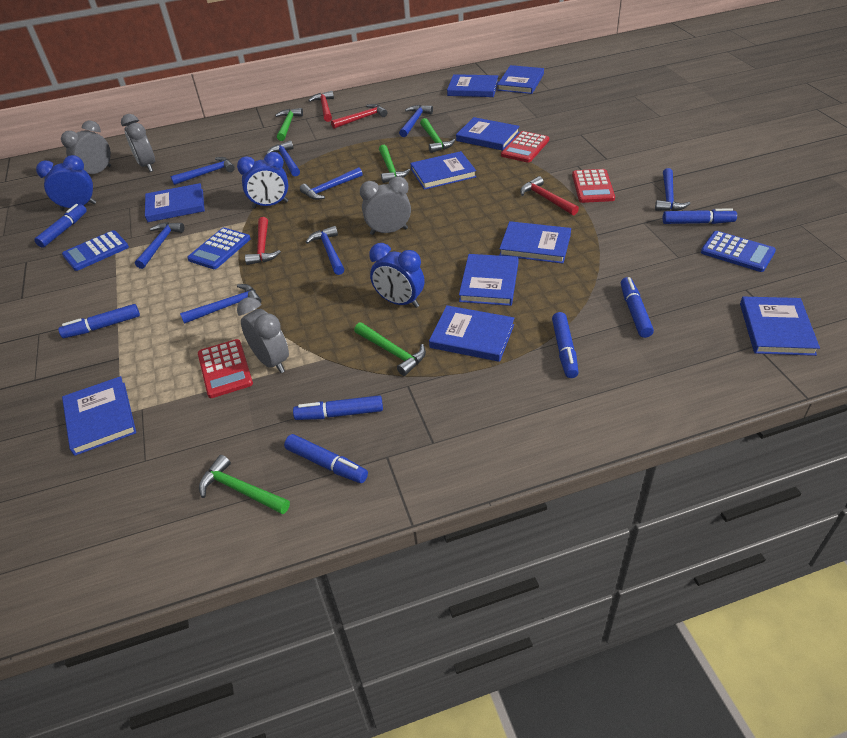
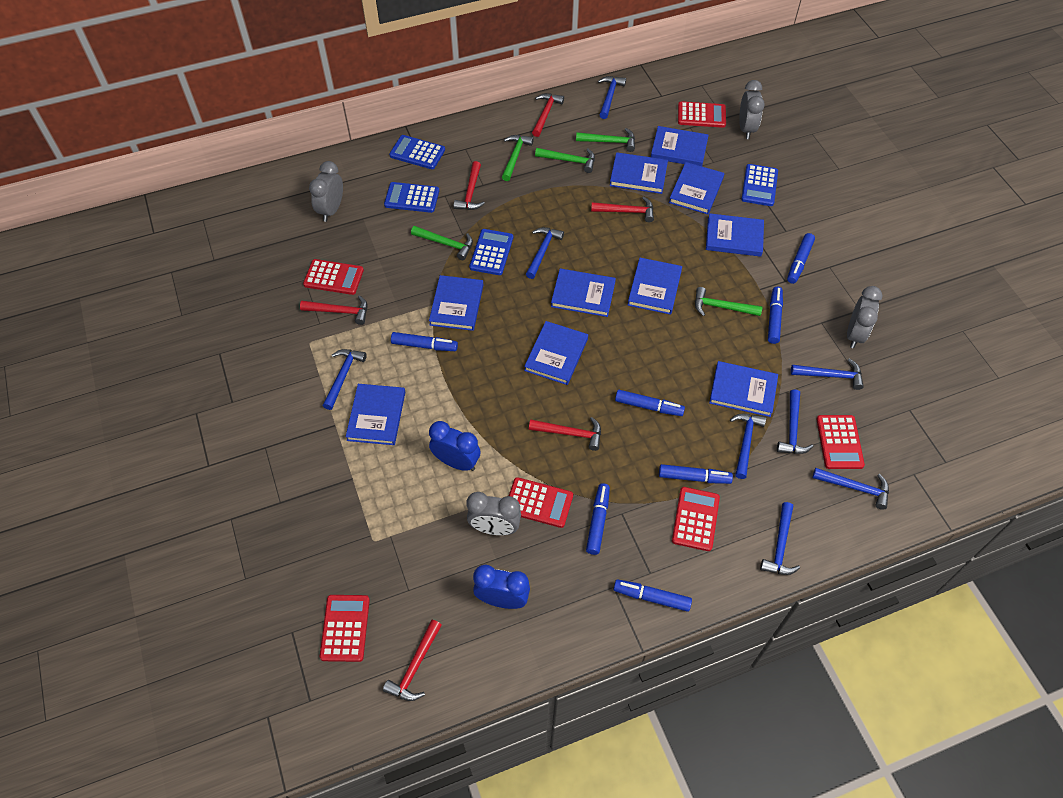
blue calculator: 3 -> 4
blue clock: 3 -> 2
red calculator: 3 -> 6
red hammer: 4 -> 6

